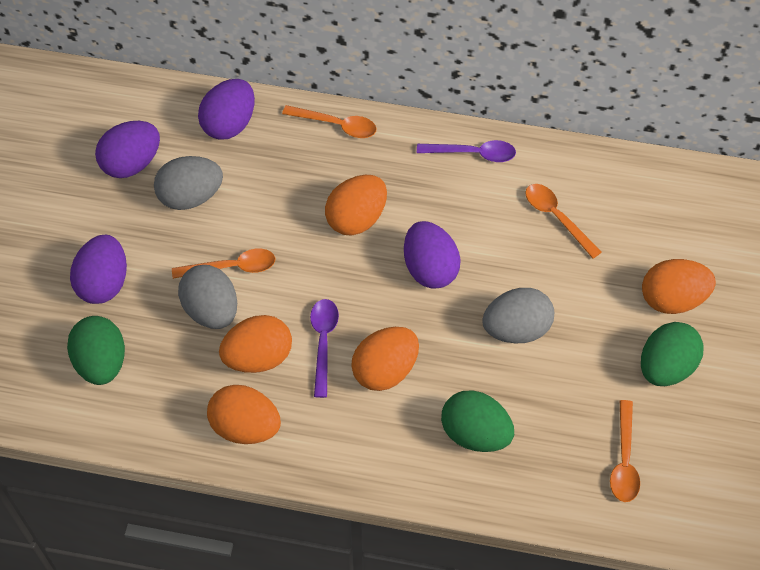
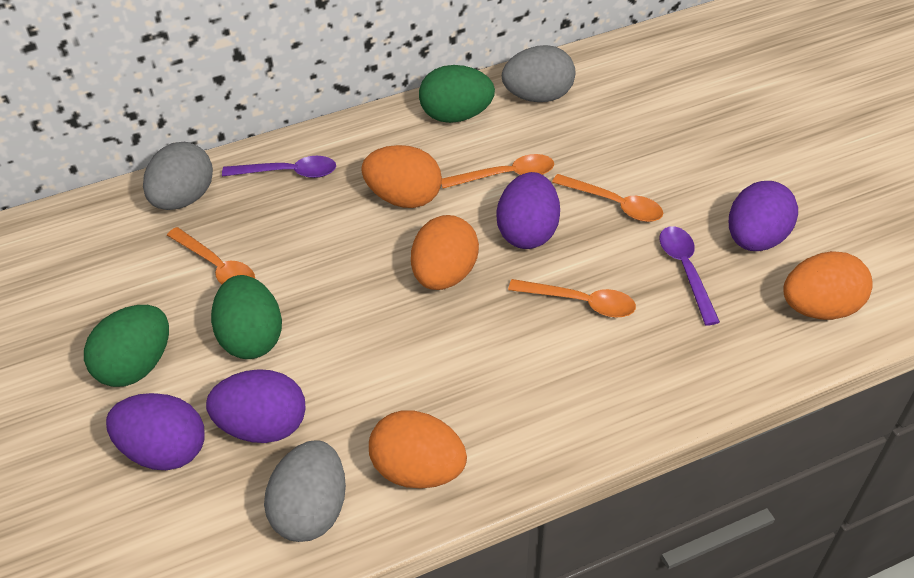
orange egg: 5 -> 4

